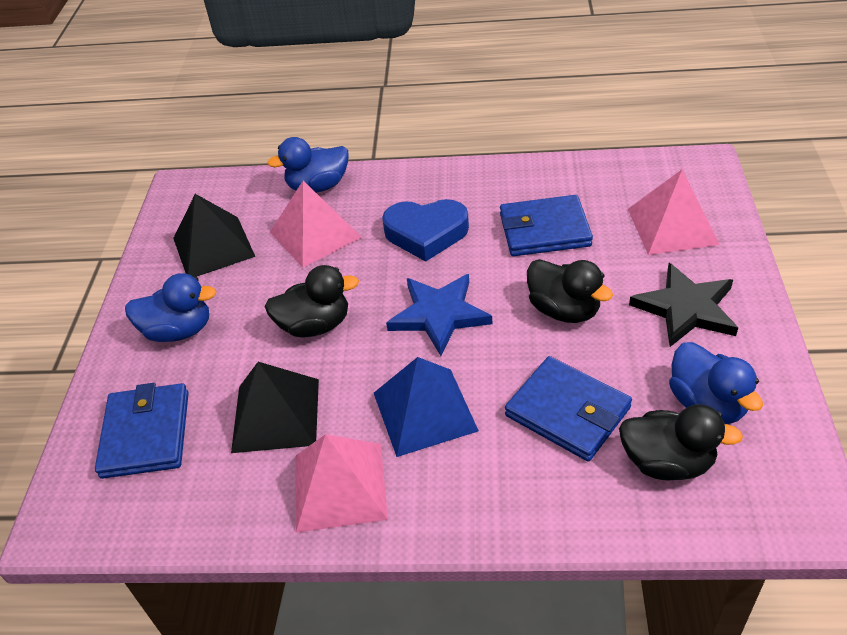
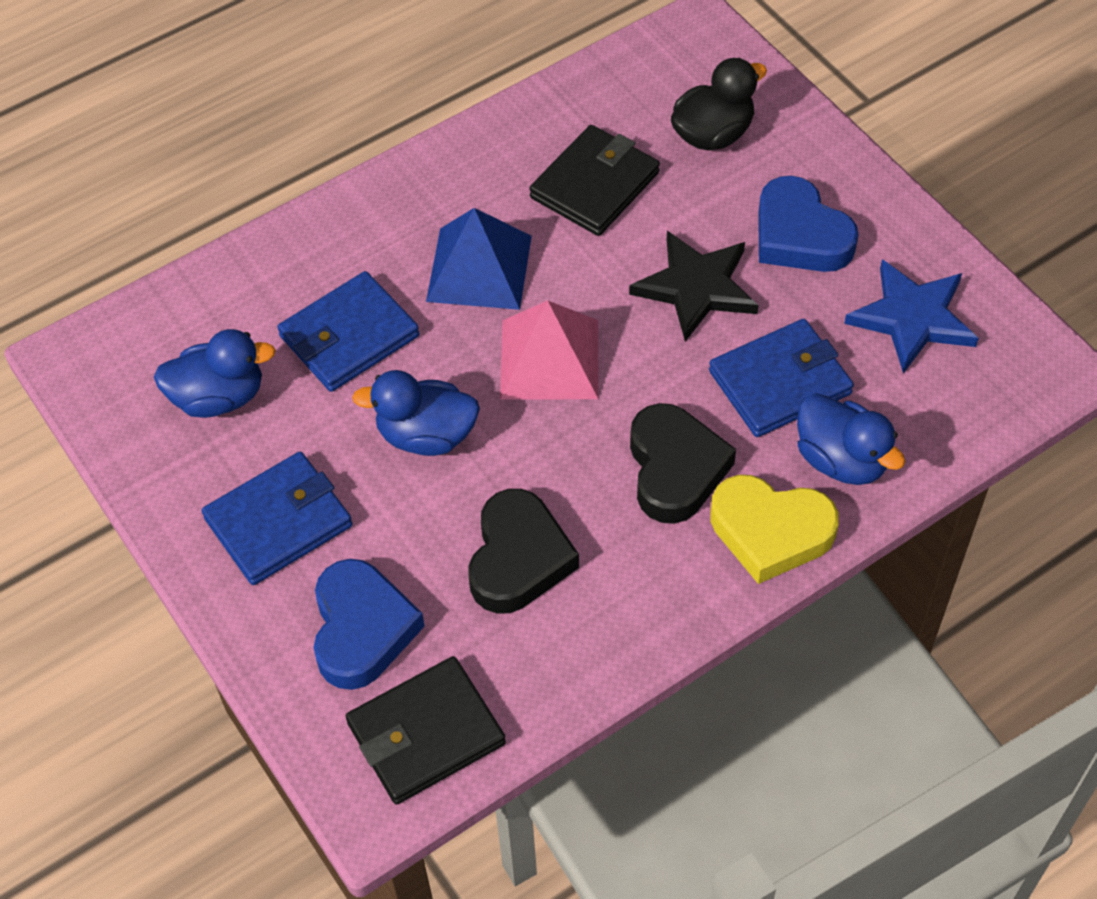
black duck: 3 -> 1
black heart: 0 -> 2
black pyramid: 2 -> 0
black wallet: 0 -> 2
blue heart: 1 -> 2
pink pyramid: 3 -> 1
yellow heart: 0 -> 1

